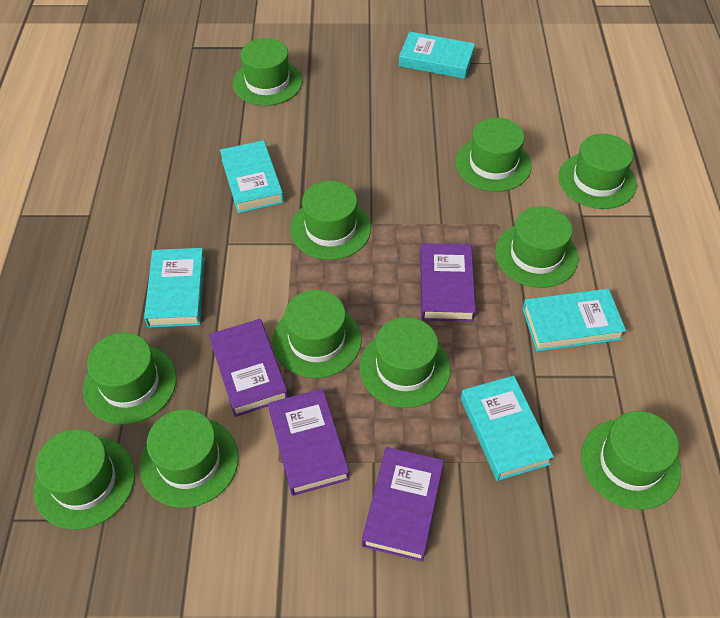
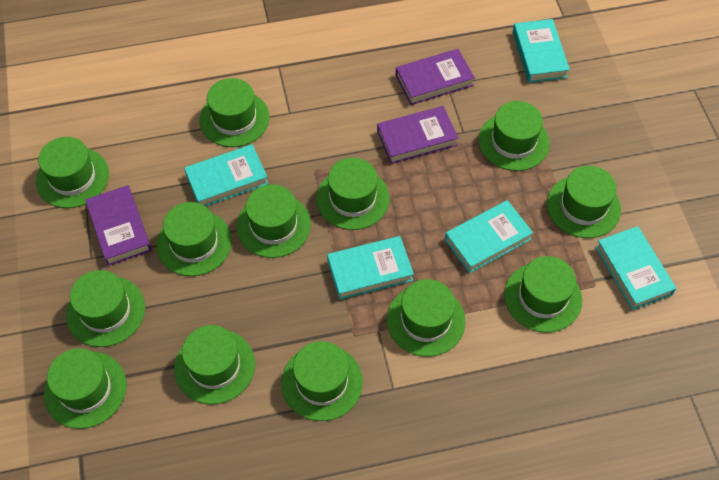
green hat: 11 -> 13
purple book: 4 -> 3

